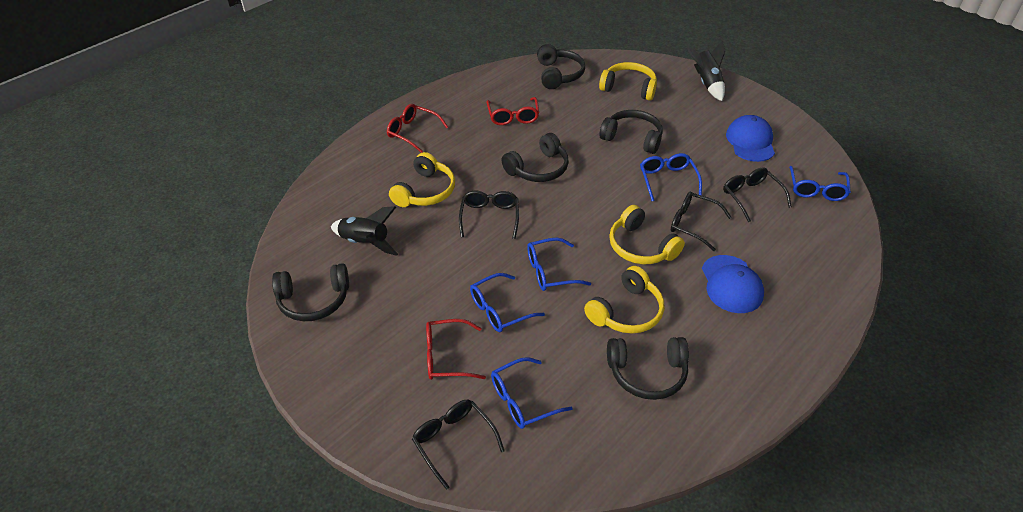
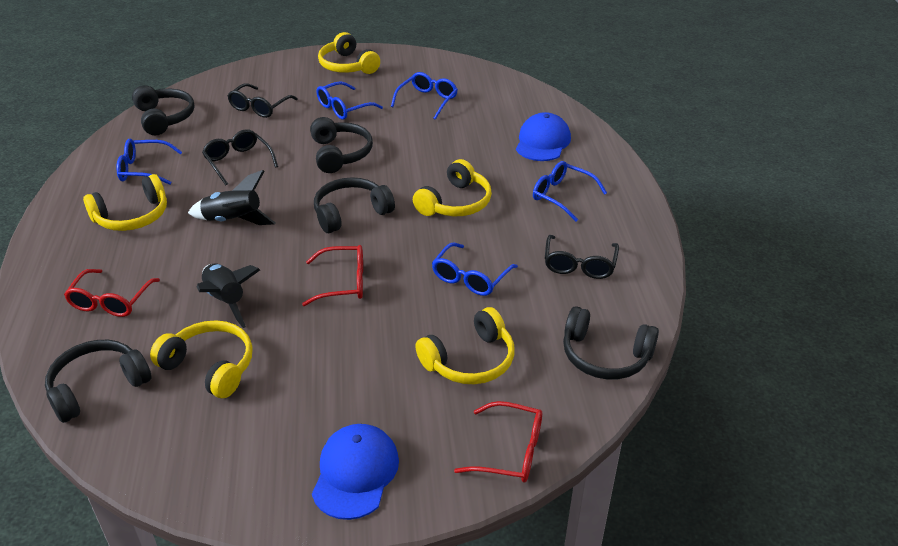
black glasses: 4 -> 3
yellow headphones: 4 -> 5

